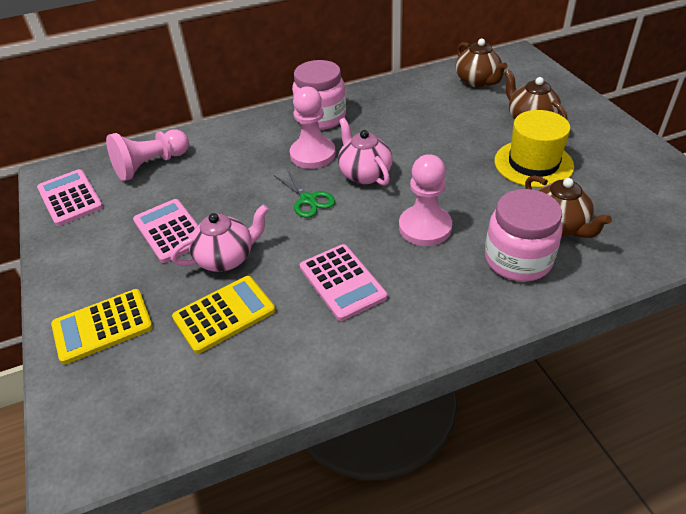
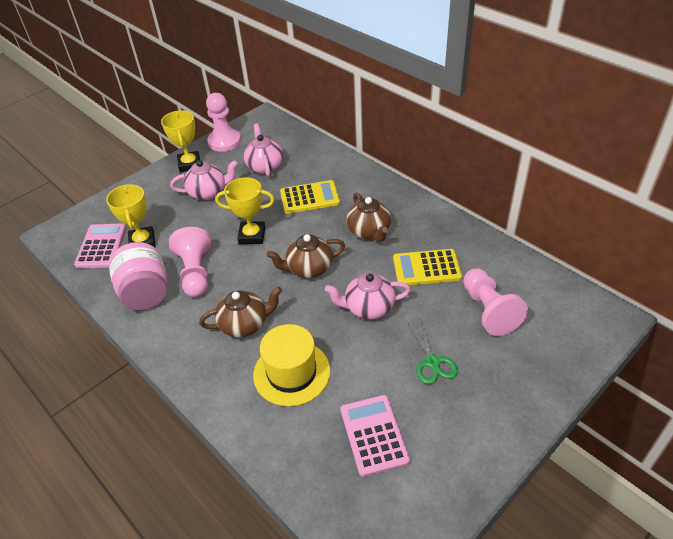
pink calculator: 3 -> 2
pink jar: 2 -> 1
pink teapot: 2 -> 3
yellow trophy: 0 -> 3

